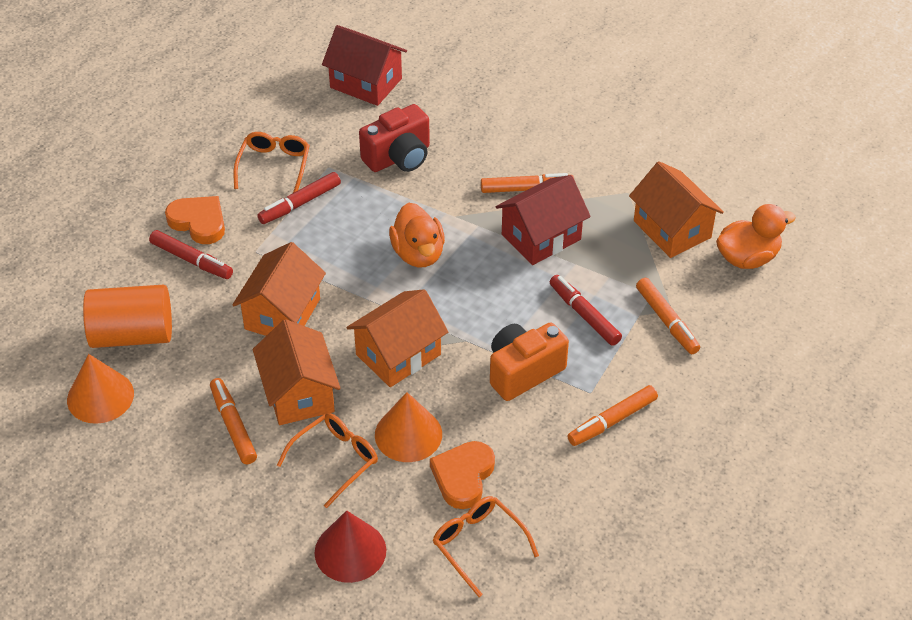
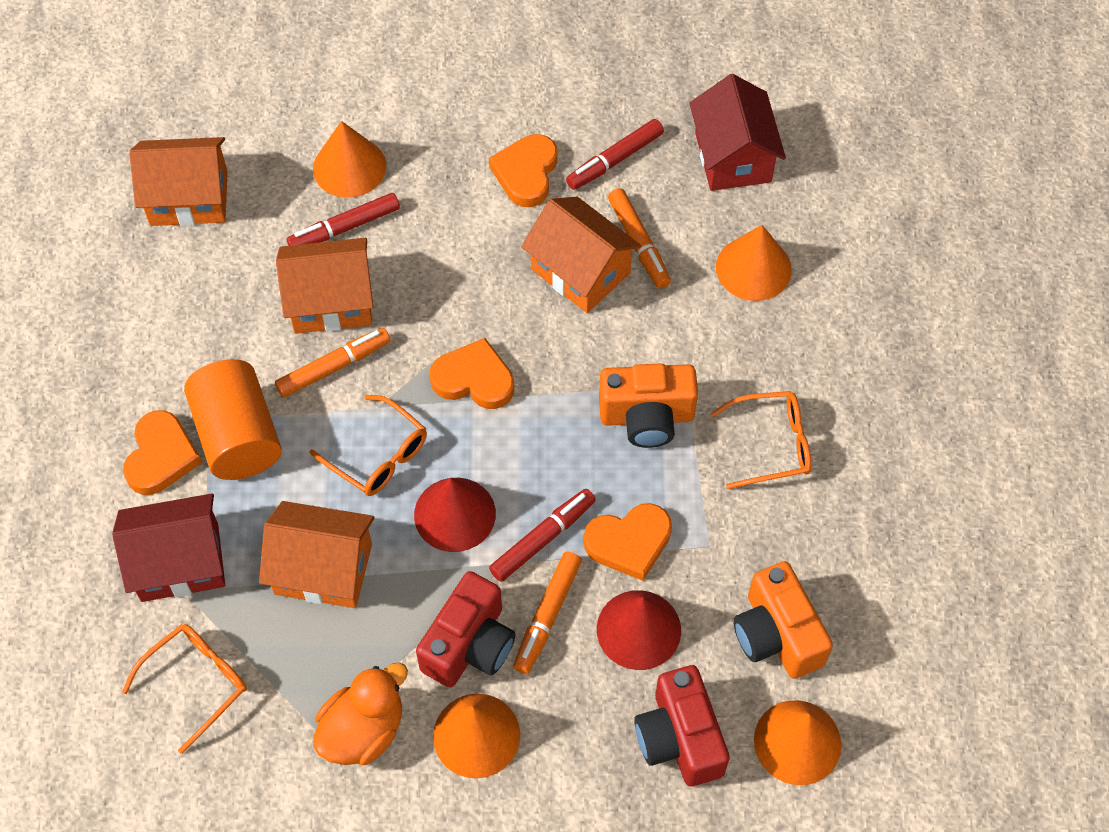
orange camera: 1 -> 2
orange cone: 2 -> 4
orange duck: 2 -> 1
orange heart: 2 -> 4
orange marker: 4 -> 3
red camera: 1 -> 2
red cone: 1 -> 2

